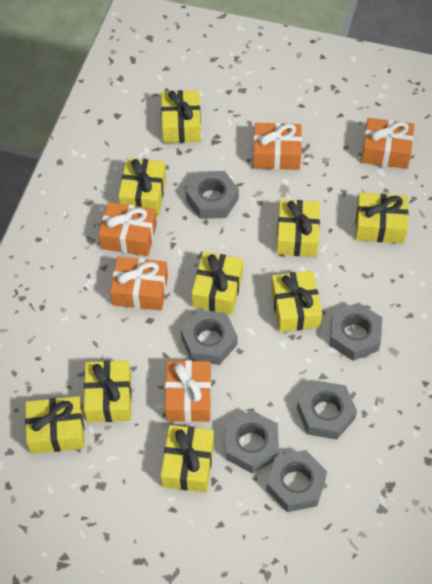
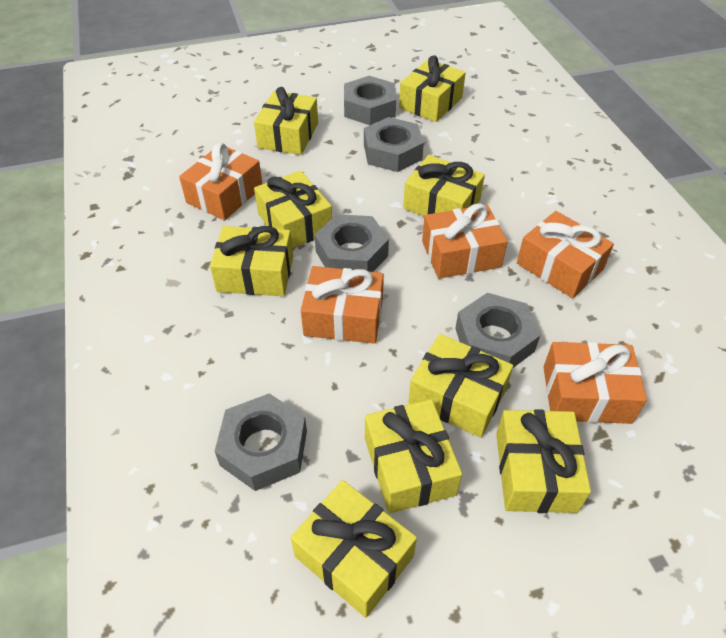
grey nut: 6 -> 5

